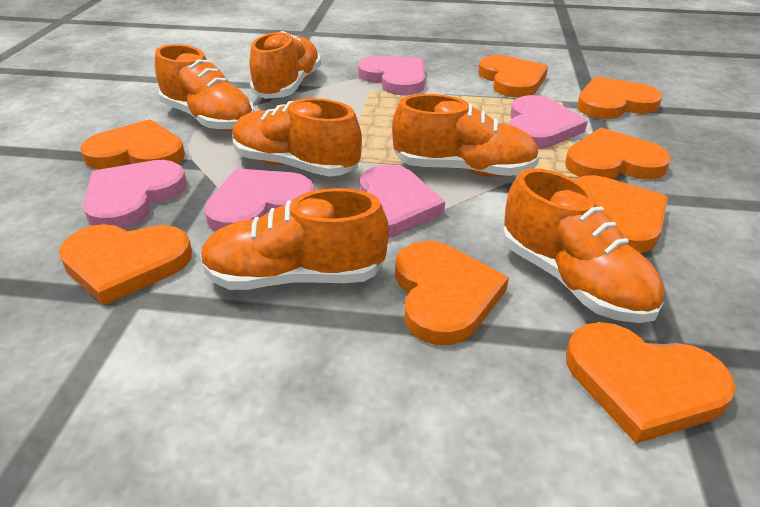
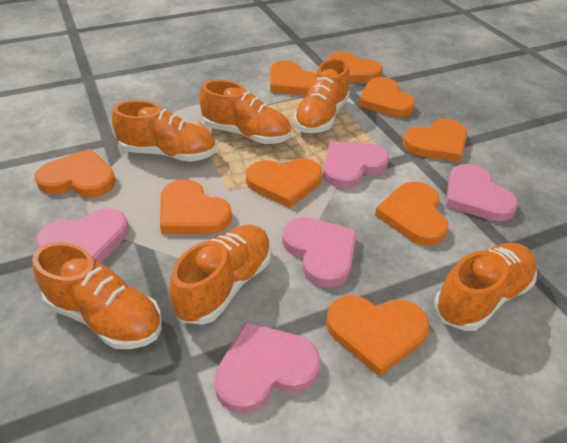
orange heart: 8 -> 9

